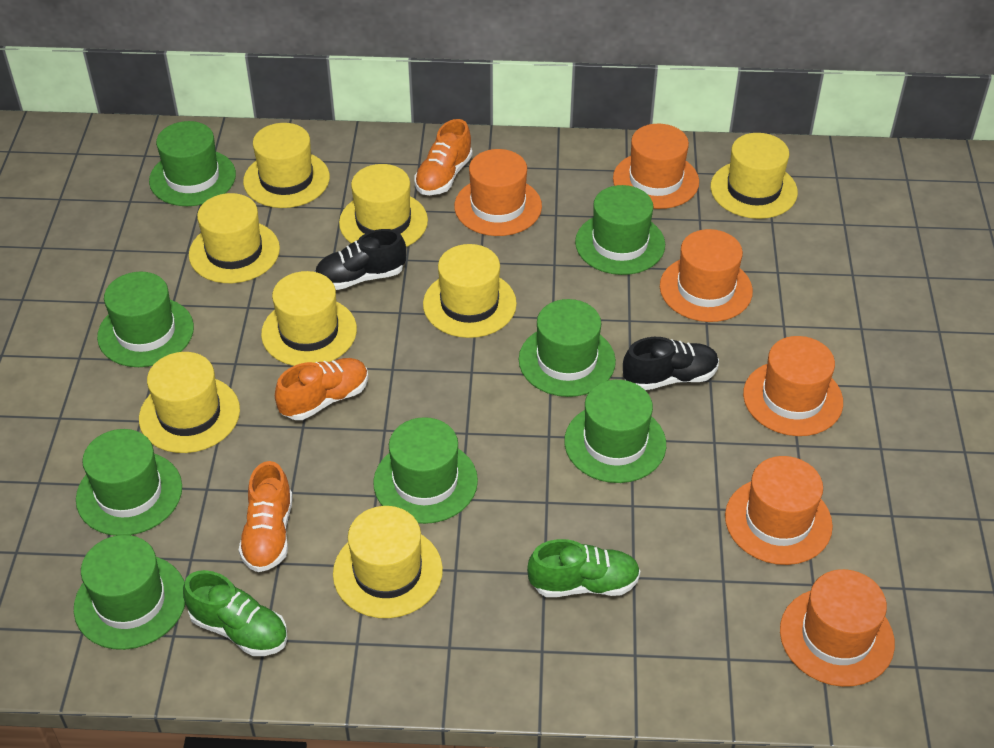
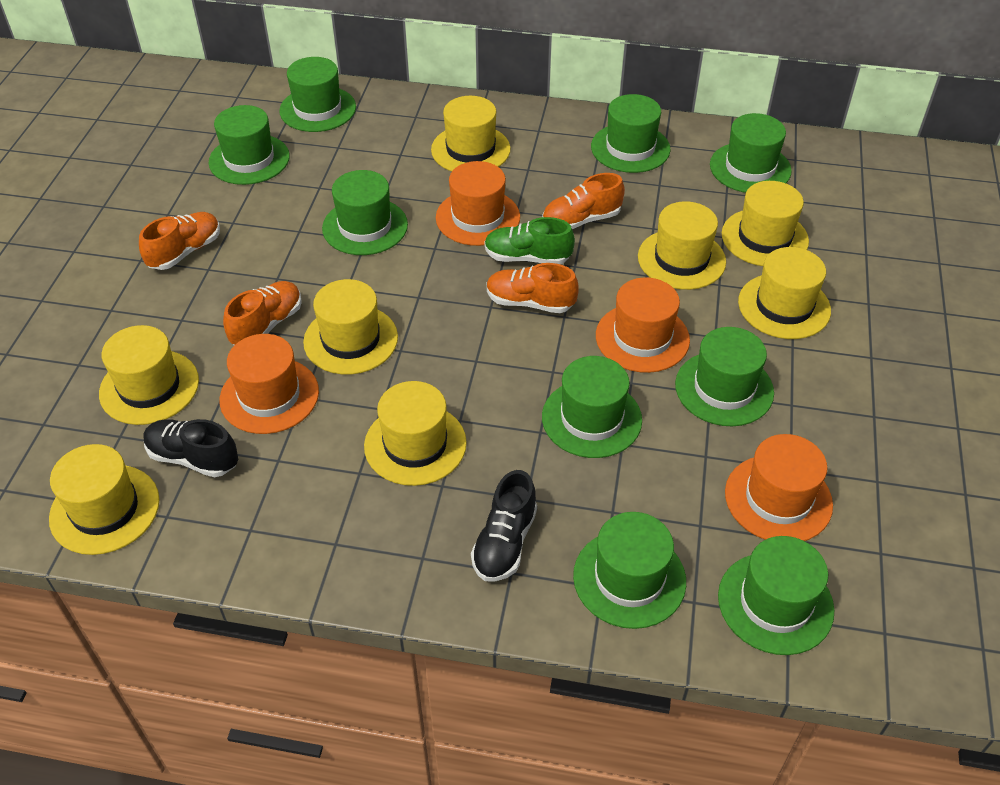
green hat: 8 -> 9
green shoe: 2 -> 1
orange hat: 6 -> 4
orange shoe: 3 -> 4

